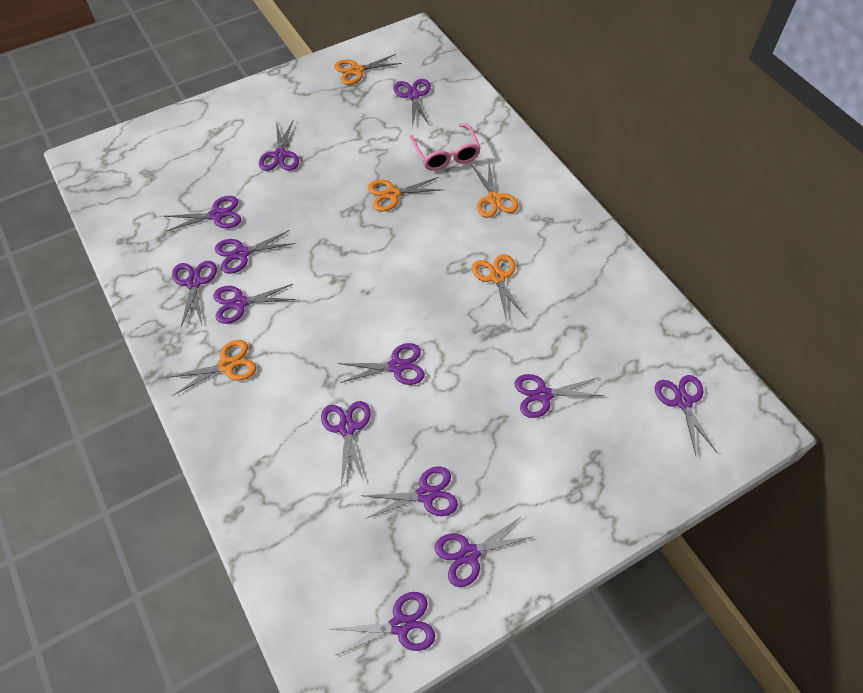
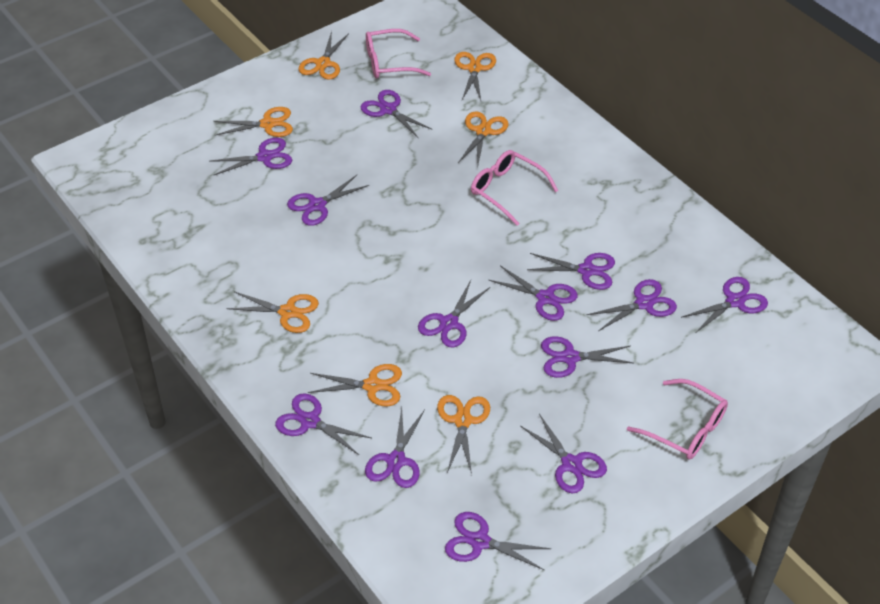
orange scissors: 5 -> 7
pink glasses: 1 -> 3

